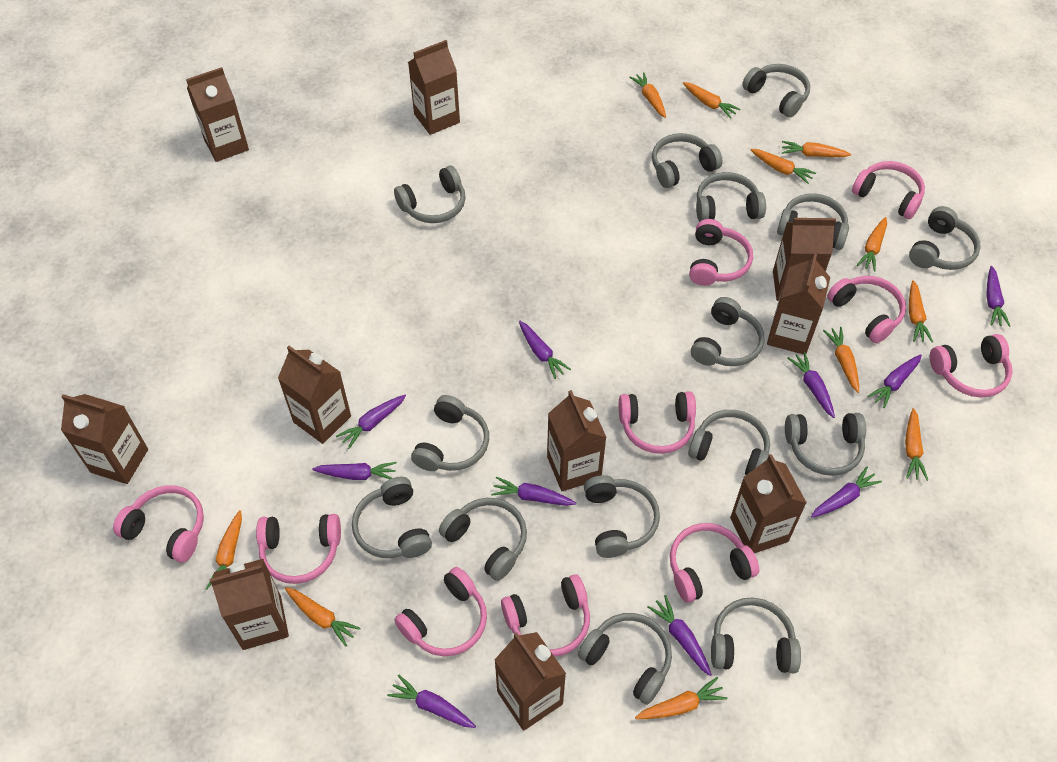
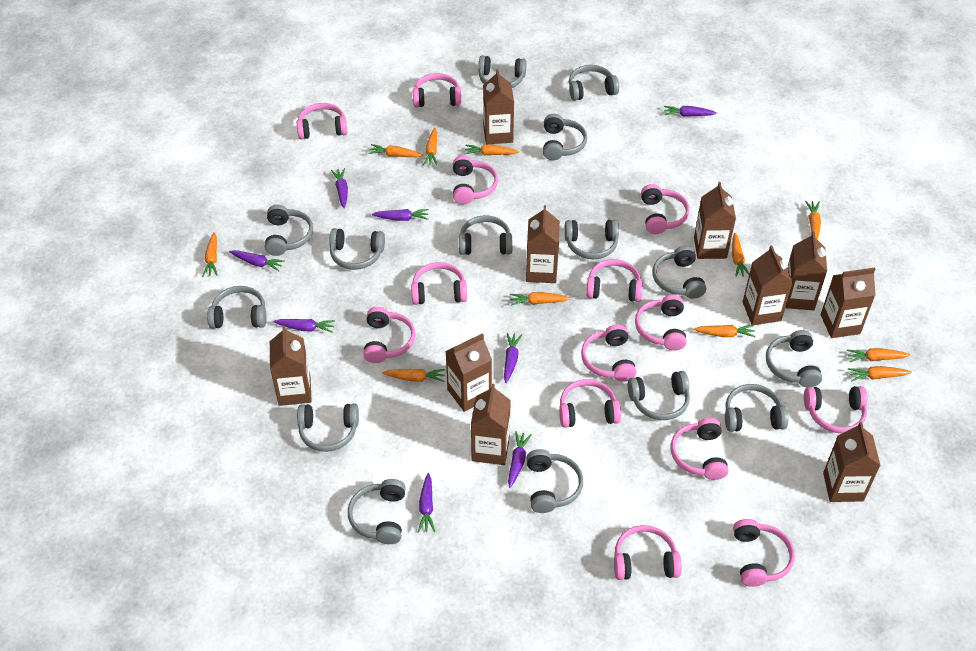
pink headphones: 10 -> 14
purple carrot: 10 -> 8

